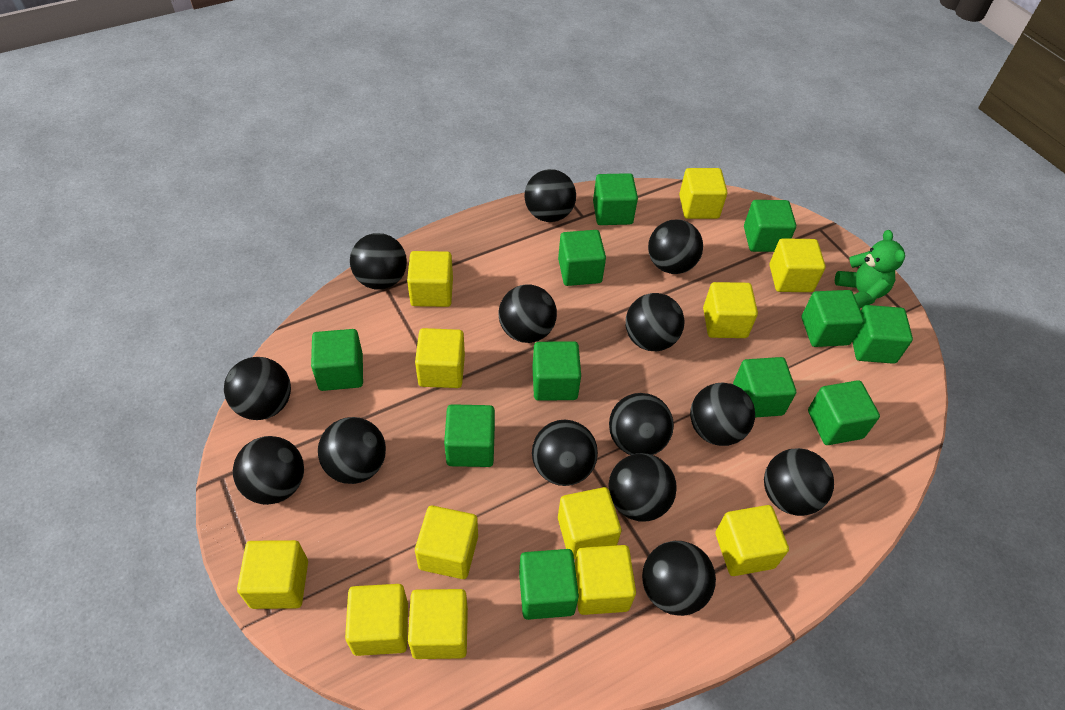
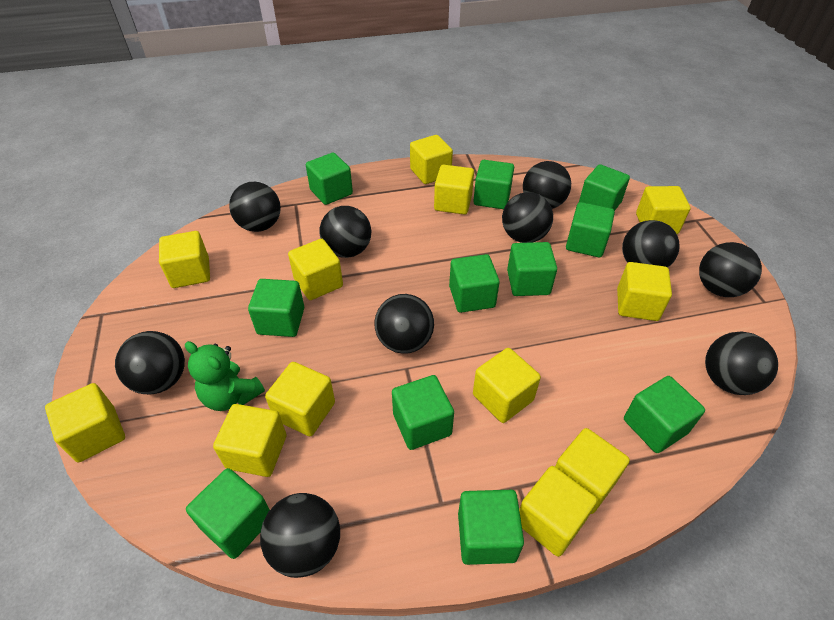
black ball: 14 -> 10

